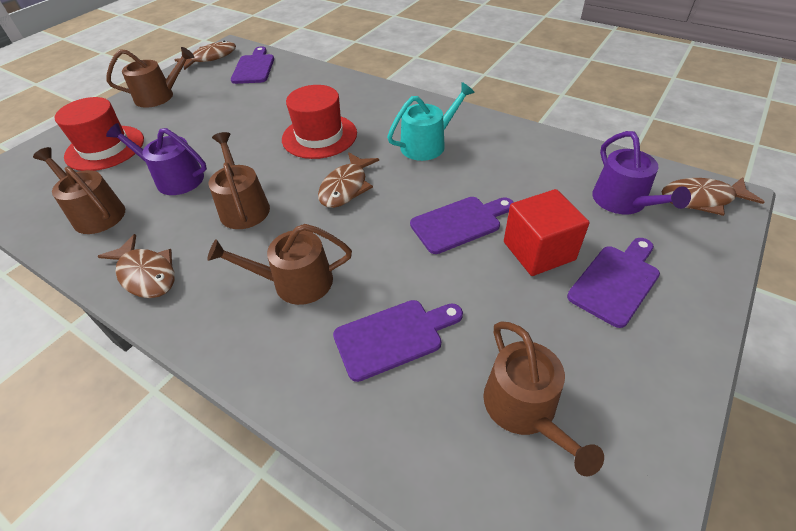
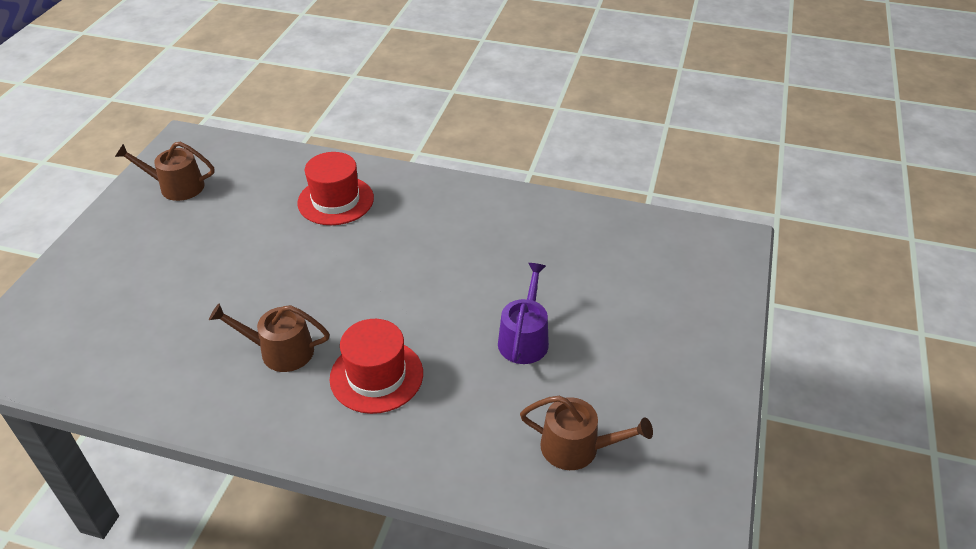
brown fish: 4 -> 0
brown watering can: 5 -> 3
purple cutting board: 4 -> 0
purple watering can: 2 -> 1
red cube: 1 -> 0
turquoise watering can: 1 -> 0

